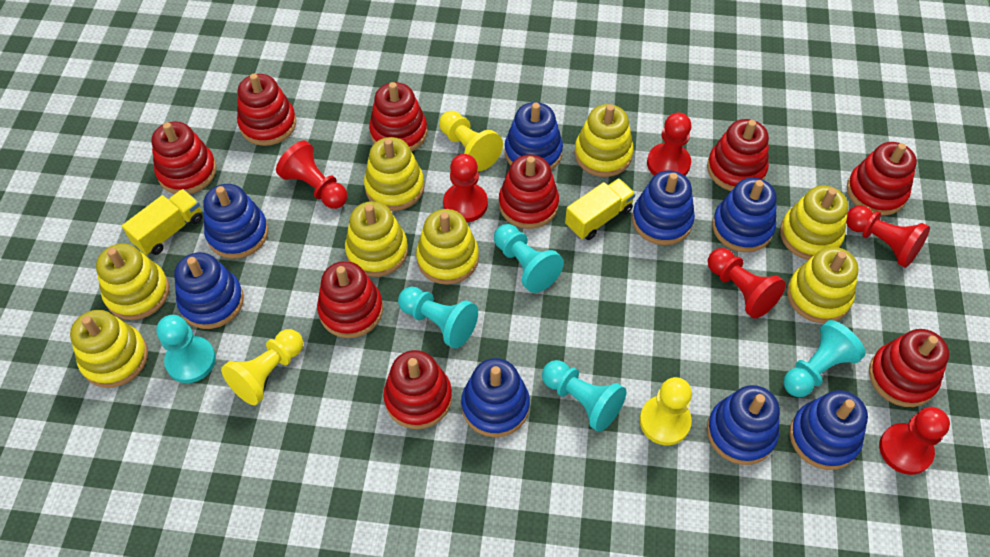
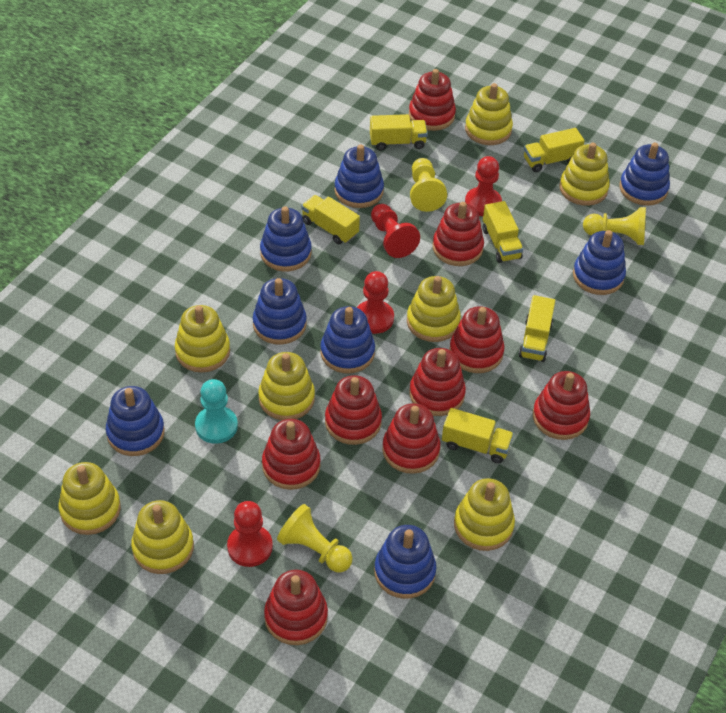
red pawn: 6 -> 4
turquoise pawn: 5 -> 1
yellow truck: 2 -> 6

